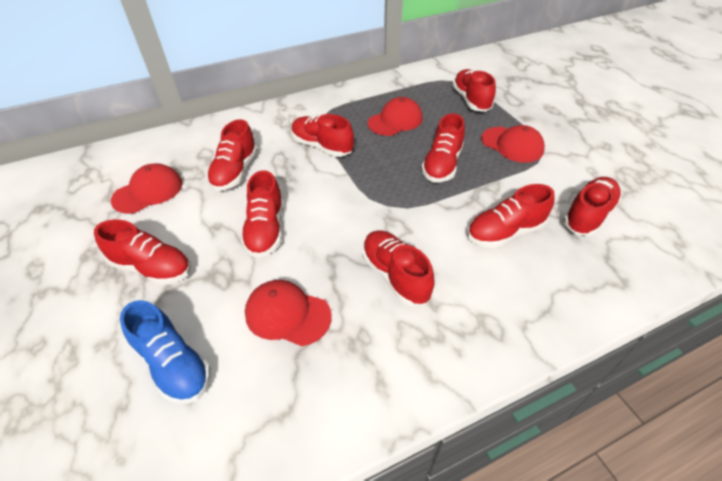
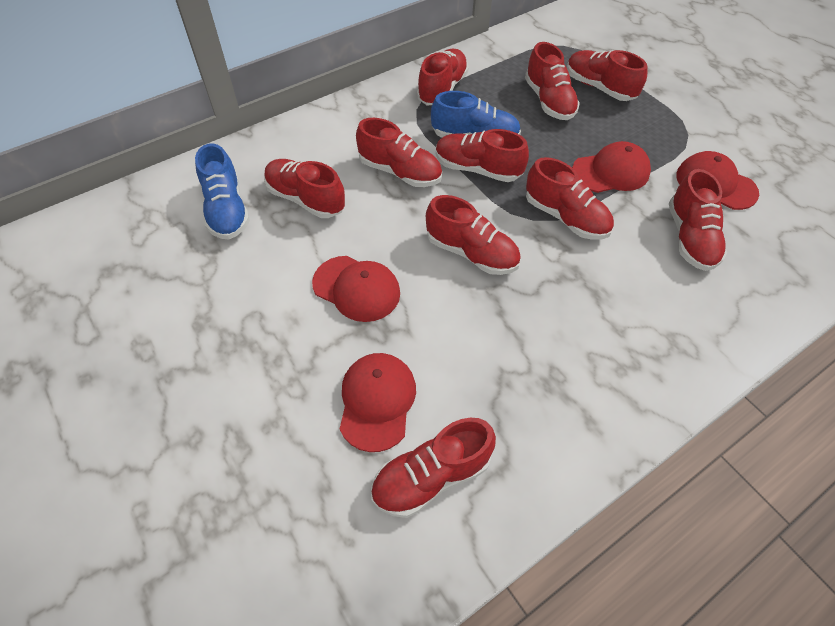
blue shoe: 1 -> 2
red shoe: 9 -> 10

